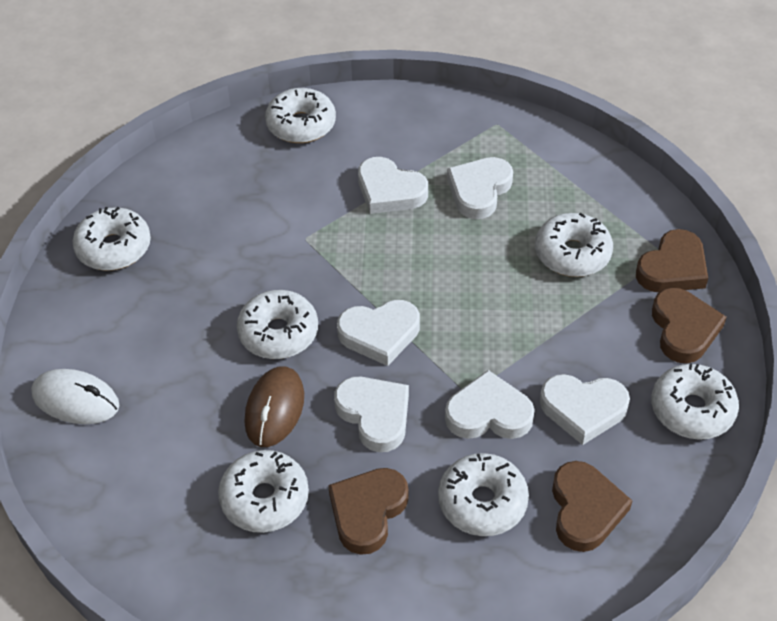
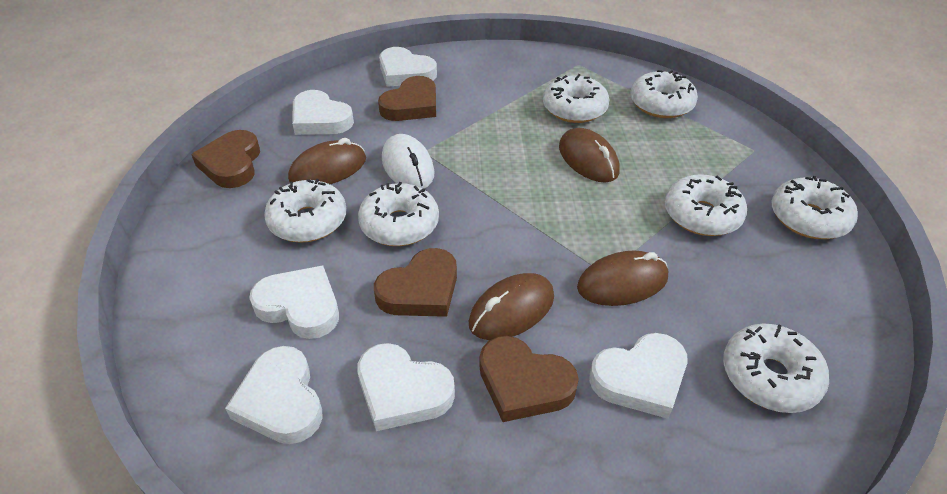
brown mouse: 1 -> 4

